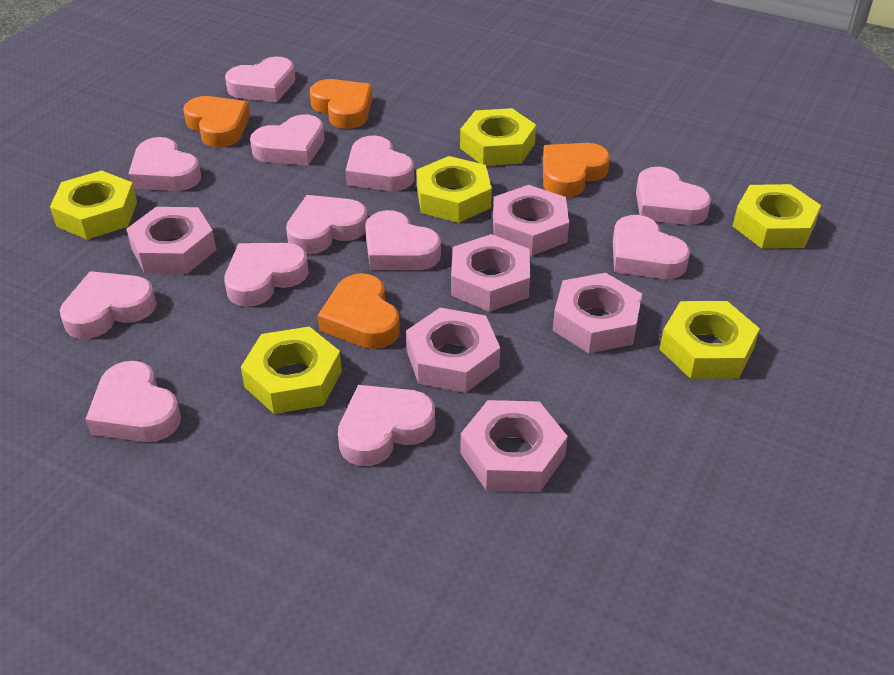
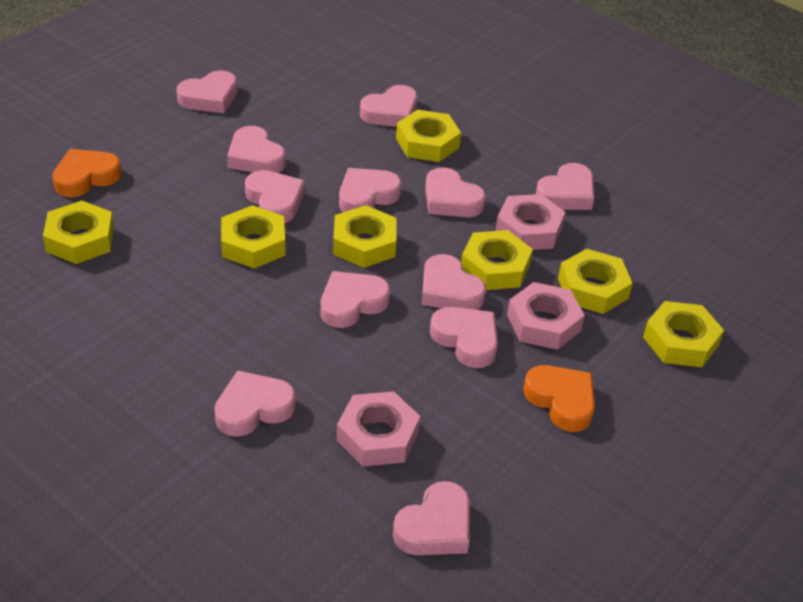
orange heart: 4 -> 2
pink nut: 6 -> 3
yellow nut: 6 -> 7

